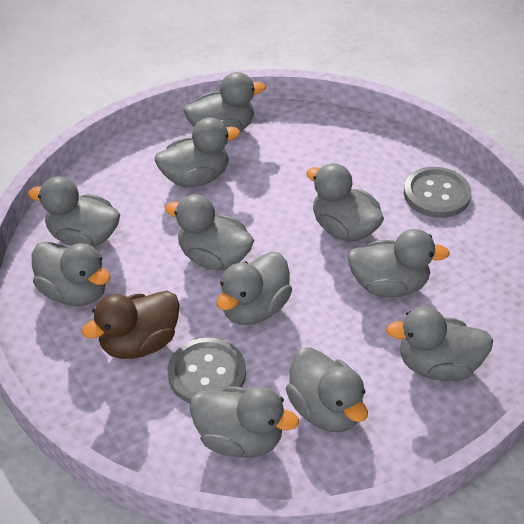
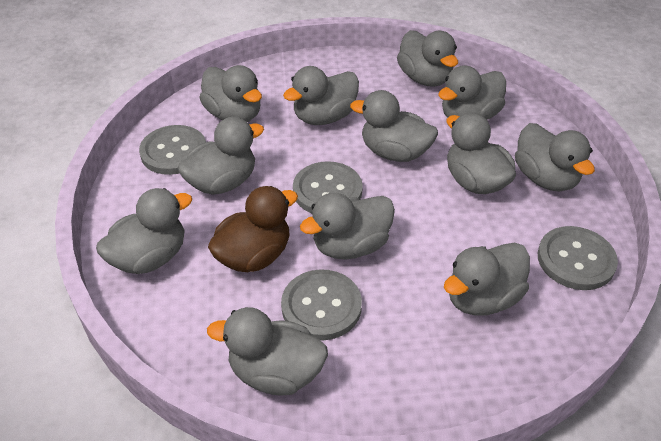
grey button: 2 -> 4
grey duck: 11 -> 12

